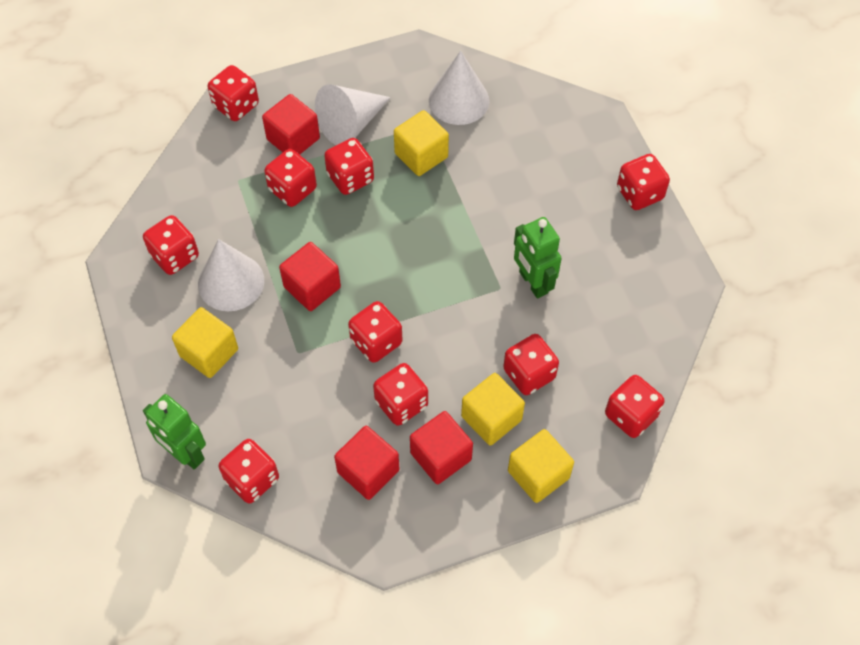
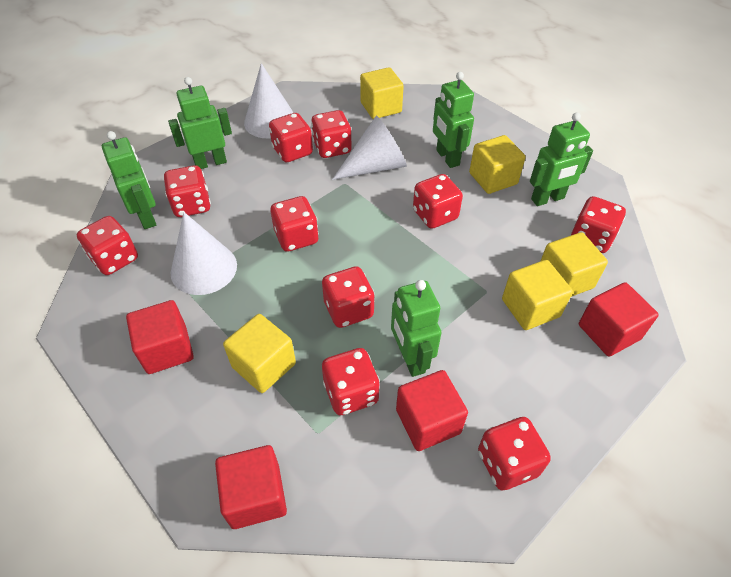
green robot: 2 -> 5
yellow cube: 4 -> 5

